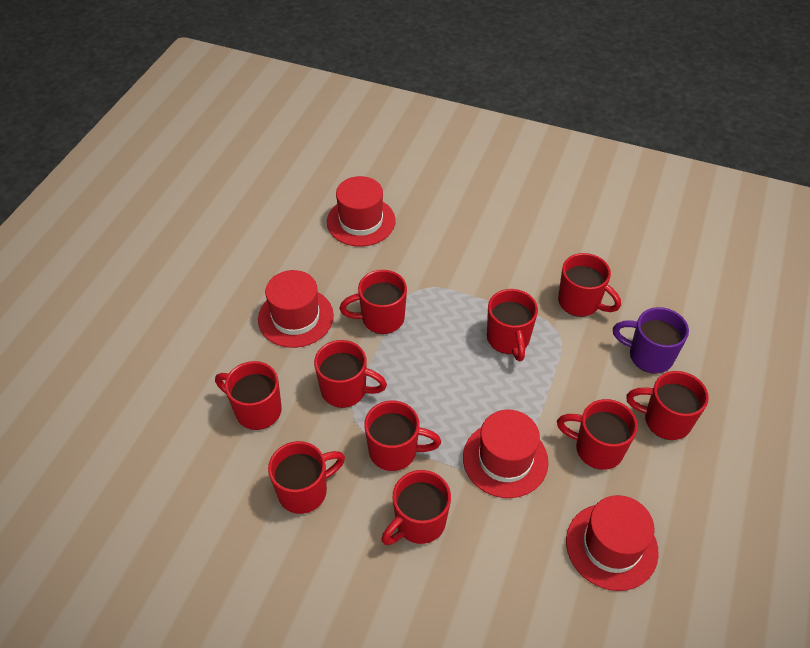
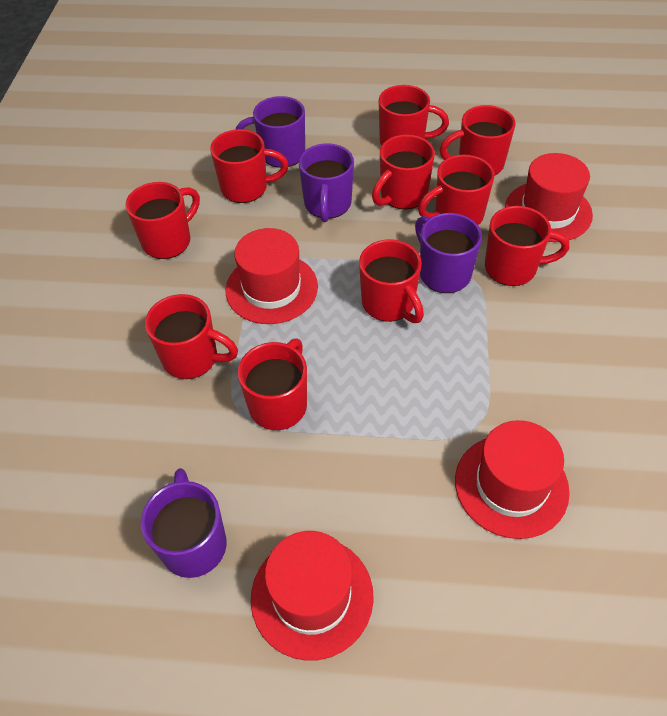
purple mug: 1 -> 4

